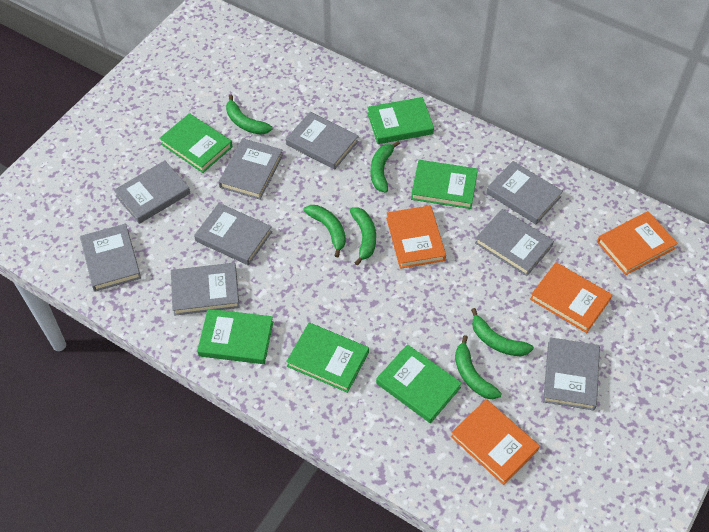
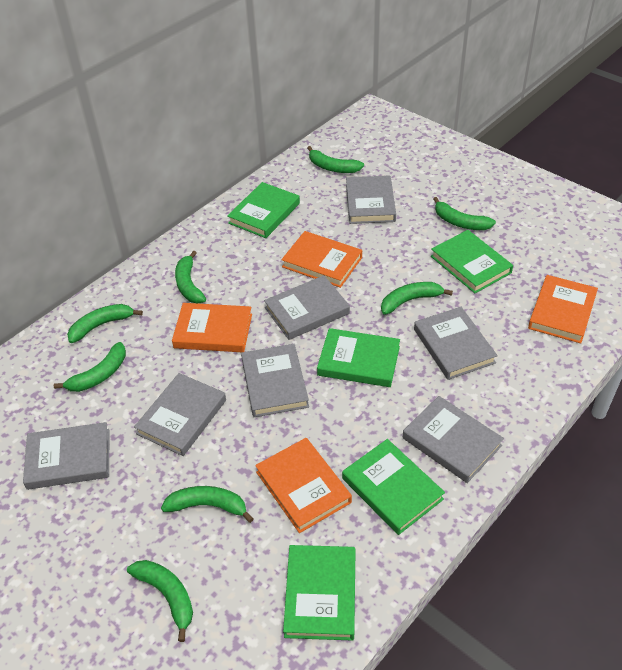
green banana: 6 -> 8
green book: 6 -> 5
grey book: 9 -> 7

